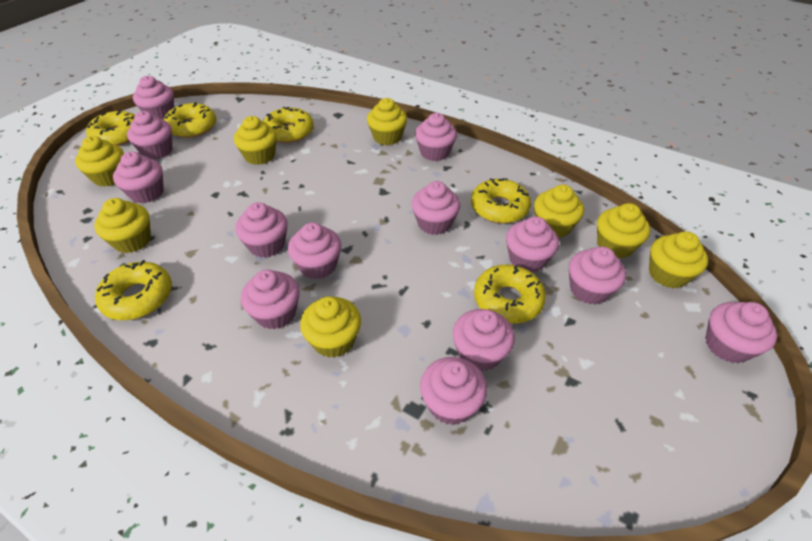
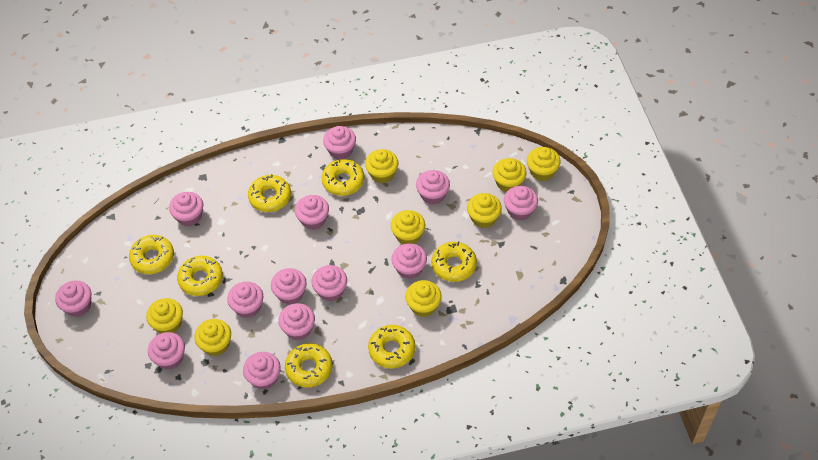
yellow donut: 6 -> 7

